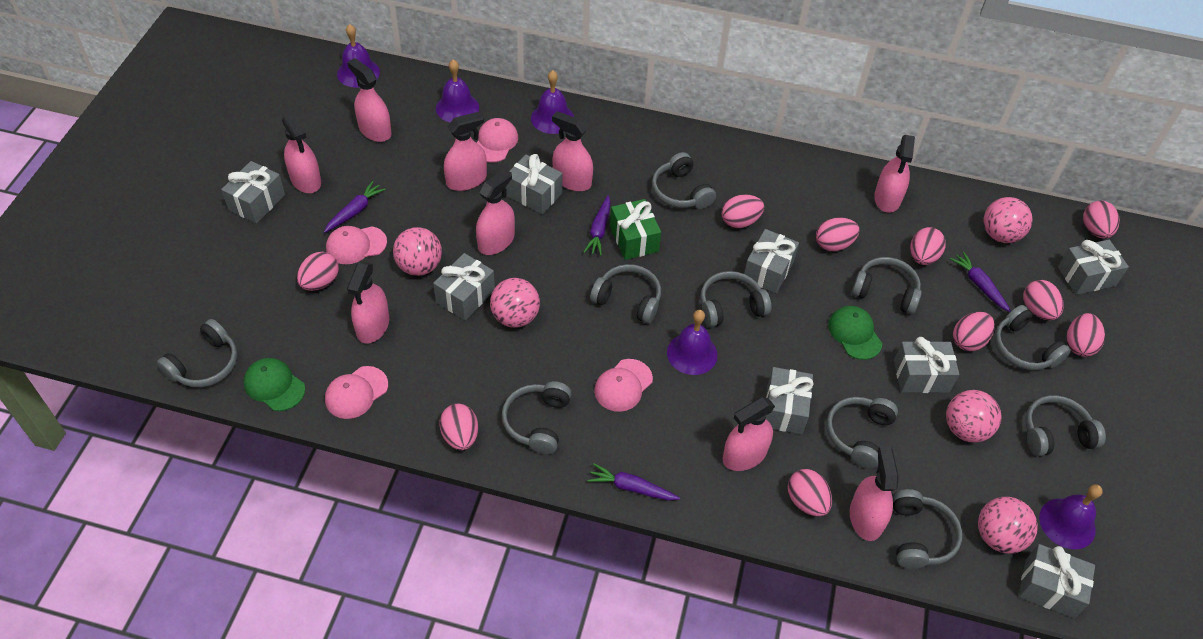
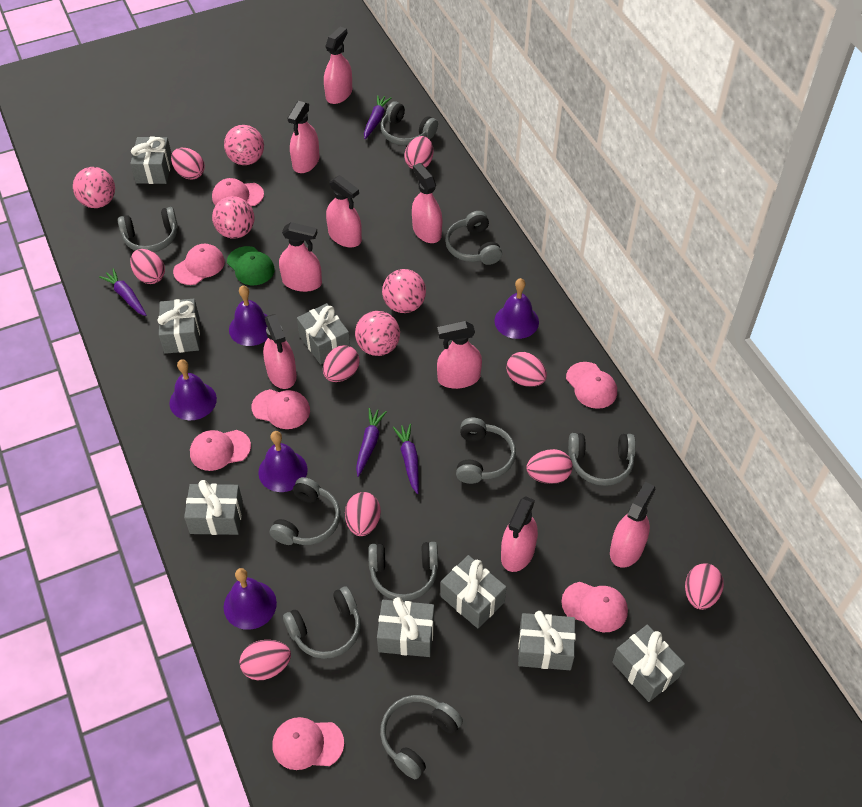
green cap: 2 -> 1
green gift: 1 -> 0
grey headphones: 10 -> 9
pink cap: 4 -> 7
pink egg: 10 -> 9

